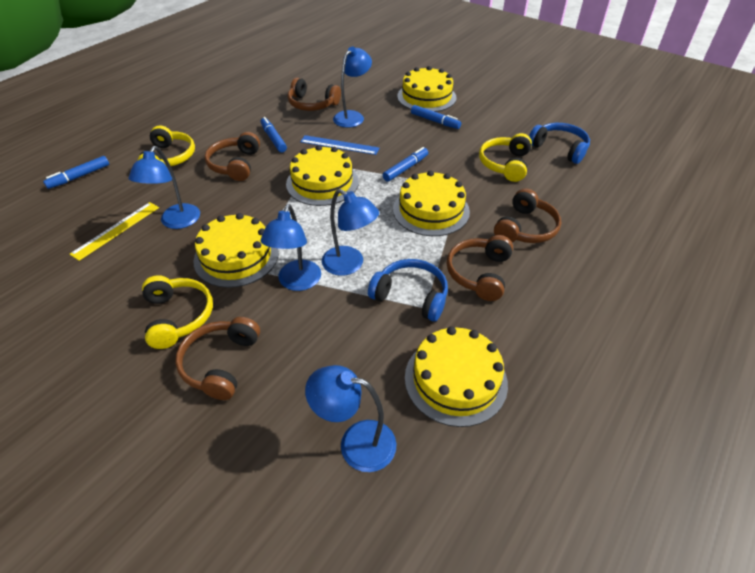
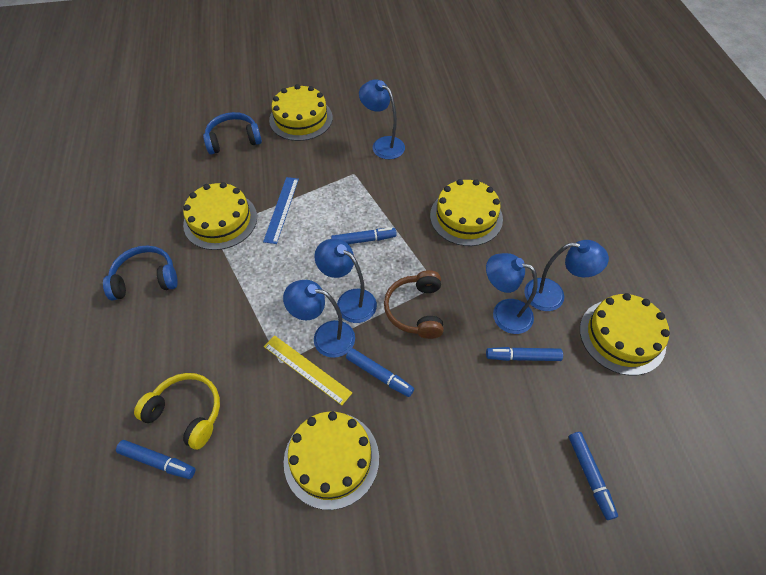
blue marker: 4 -> 5
brown headphones: 5 -> 1
yellow headphones: 3 -> 1

